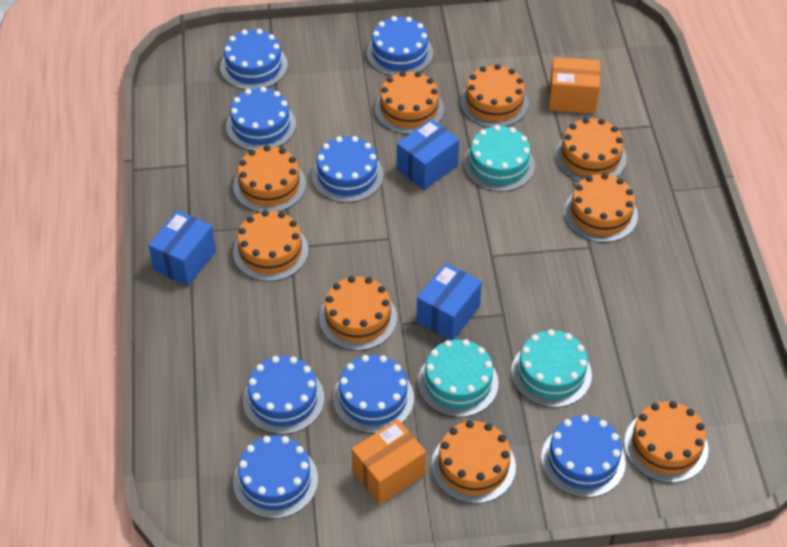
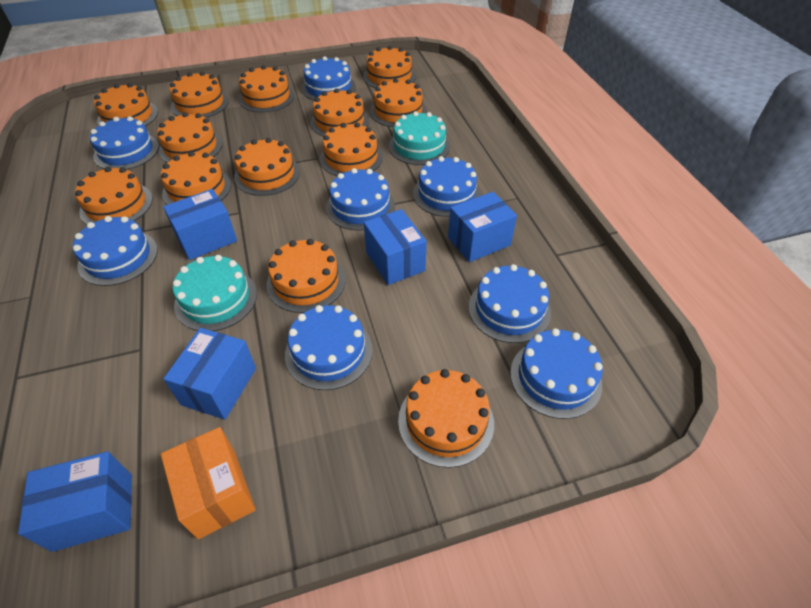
blue box: 3 -> 5
orange box: 2 -> 1
orange cake: 9 -> 13
turquoise cake: 3 -> 2

